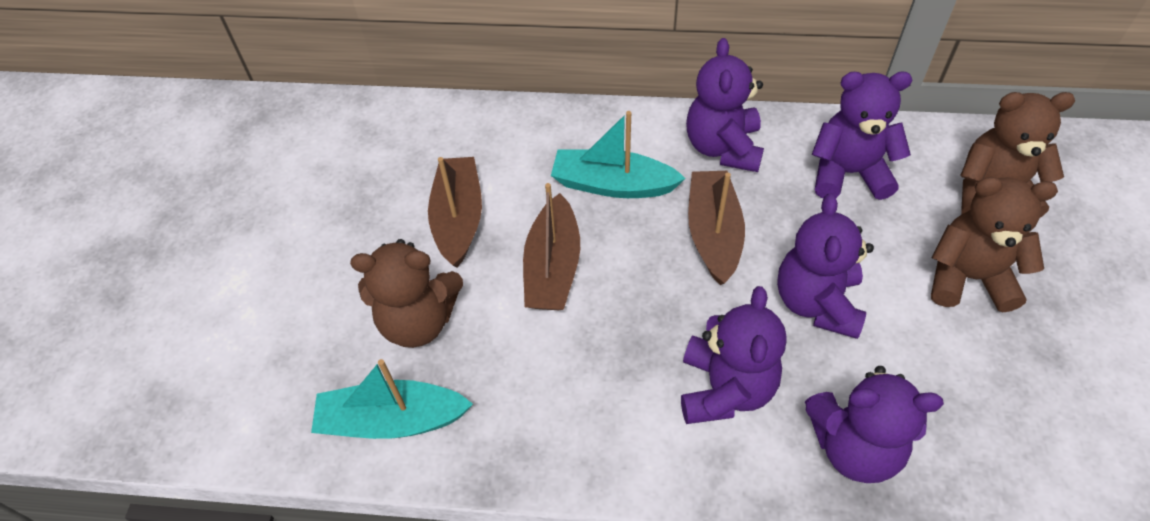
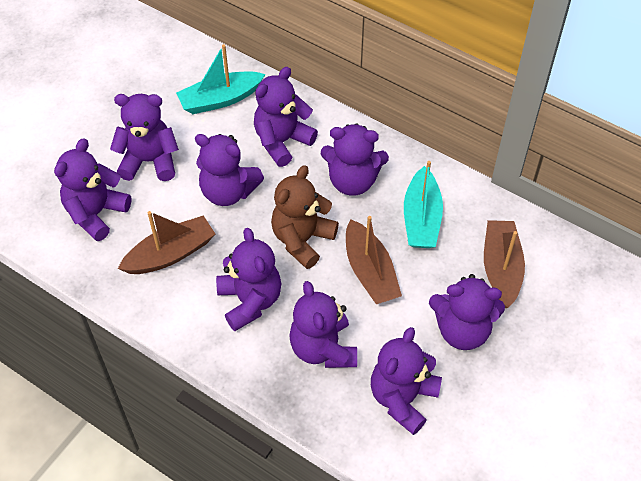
brown teddy bear: 3 -> 1
purple teddy bear: 5 -> 9

